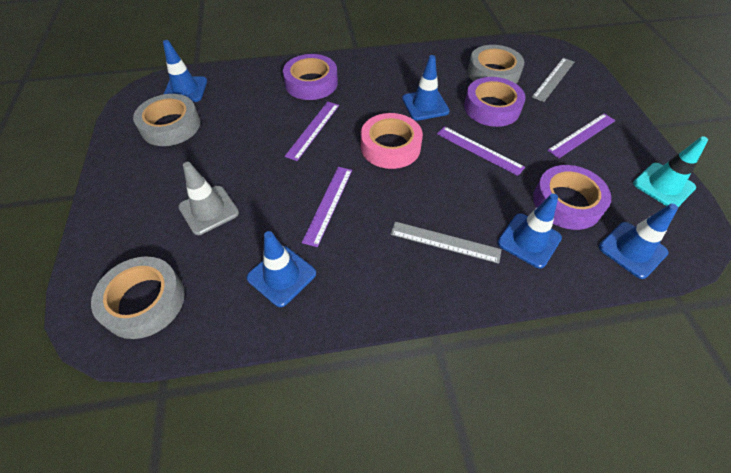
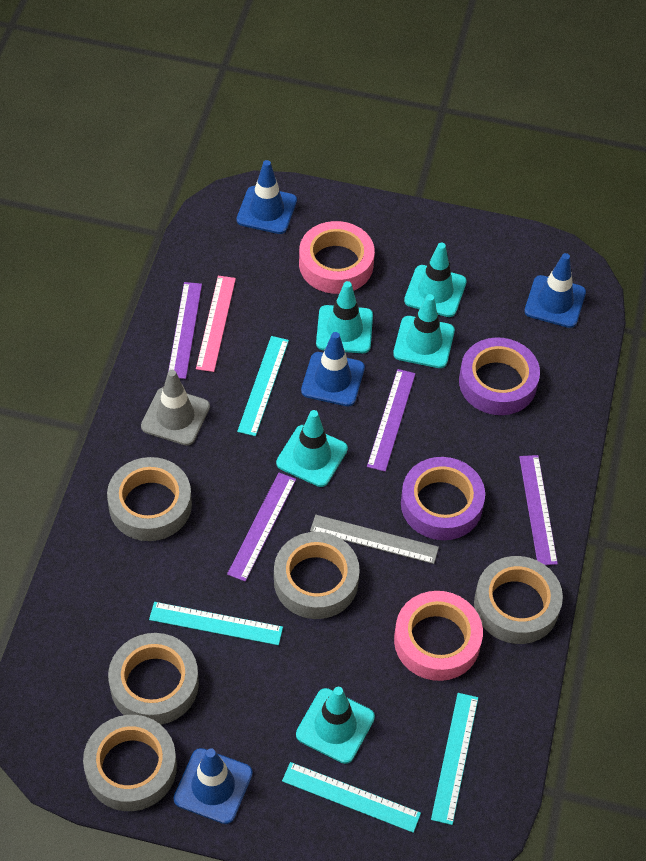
blue traffic cone: 5 -> 4
grey ruler: 2 -> 1
grey tape: 3 -> 5
pink ruler: 0 -> 1
pink tape: 1 -> 2
purple tape: 3 -> 2
turquoise ruler: 0 -> 4
turquoise traffic cone: 1 -> 5

